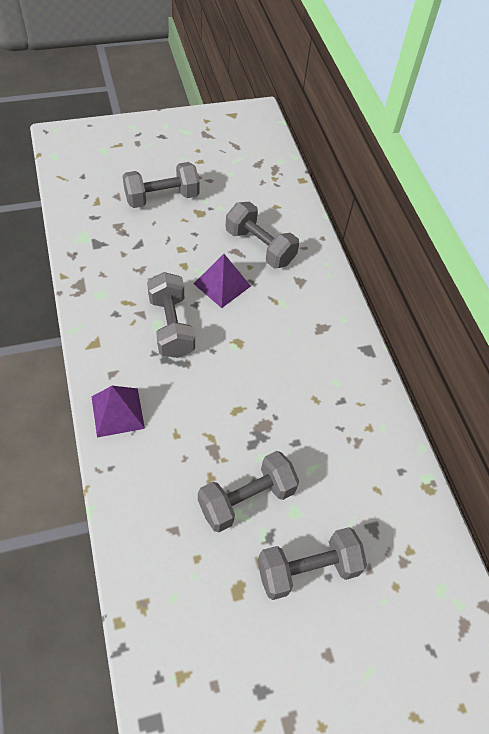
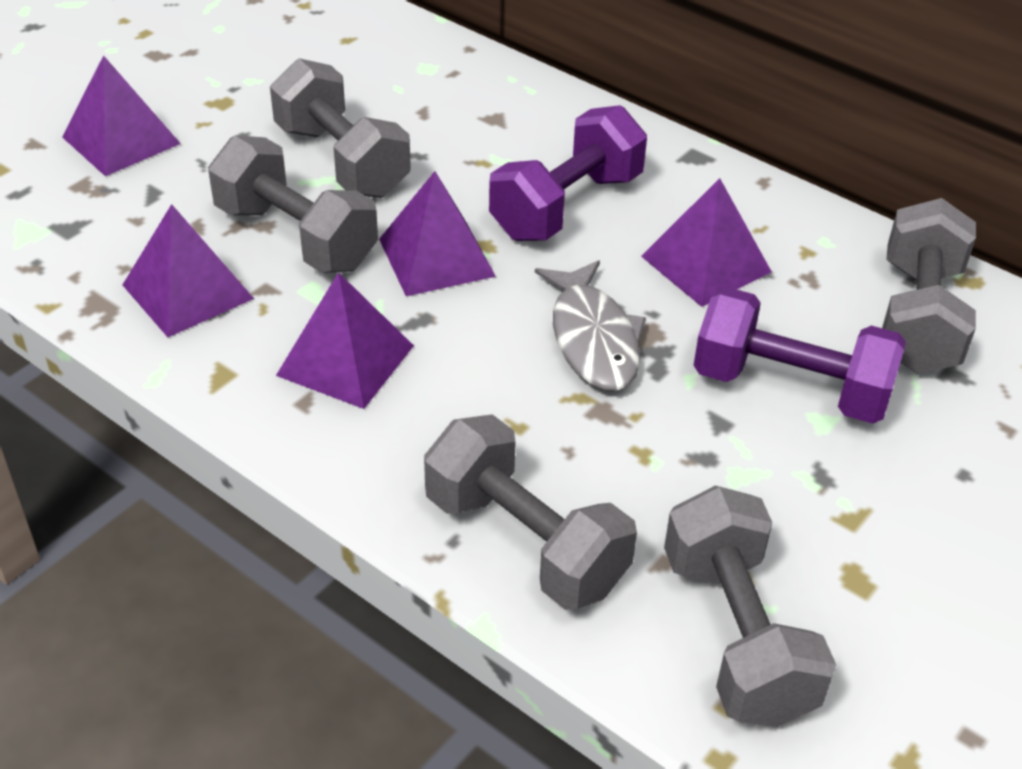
grey fish: 0 -> 1
purple dumbbell: 0 -> 2
purple pyramid: 2 -> 5

